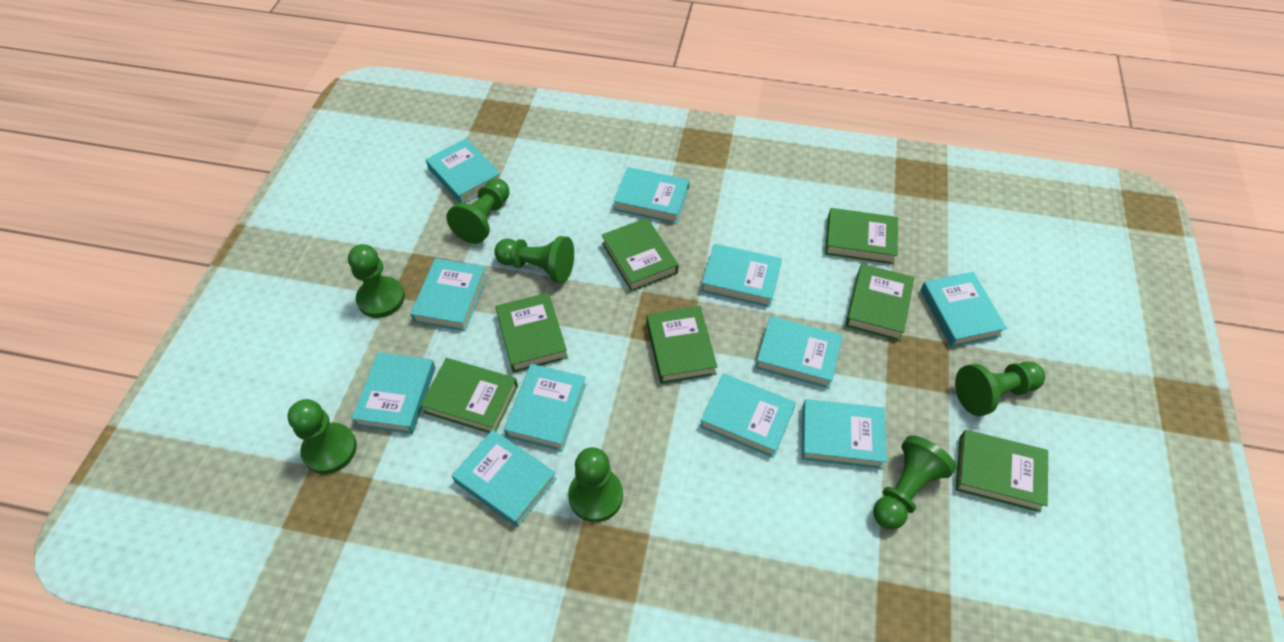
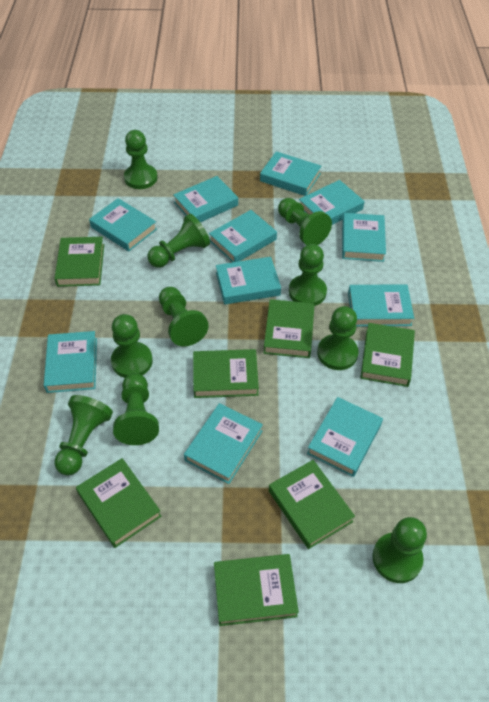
green pawn: 7 -> 10

